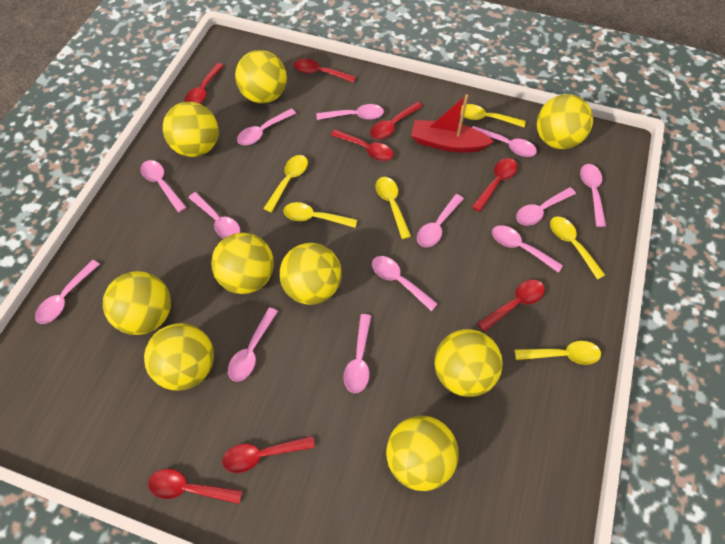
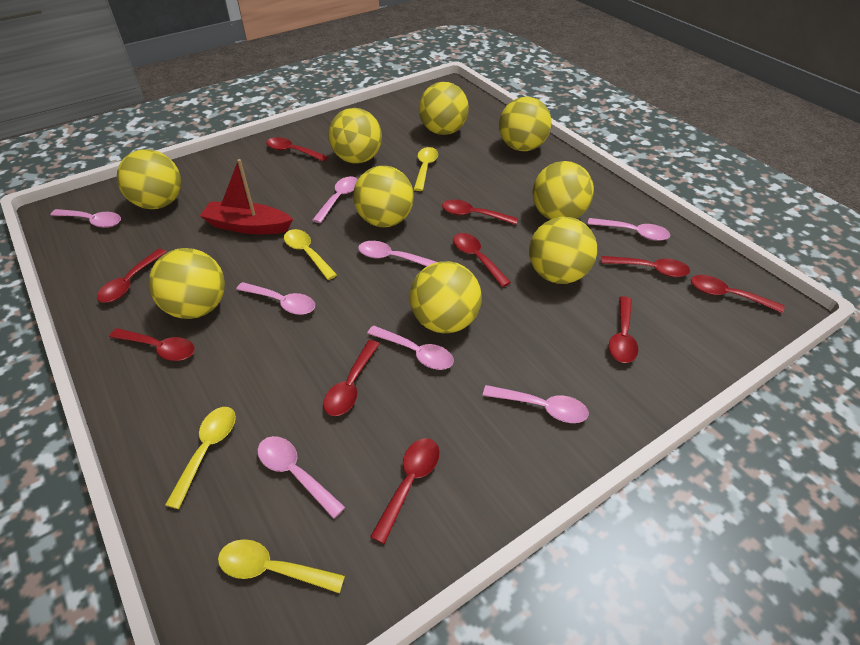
pink spoon: 13 -> 8
red spoon: 8 -> 10
yellow spoon: 6 -> 4

